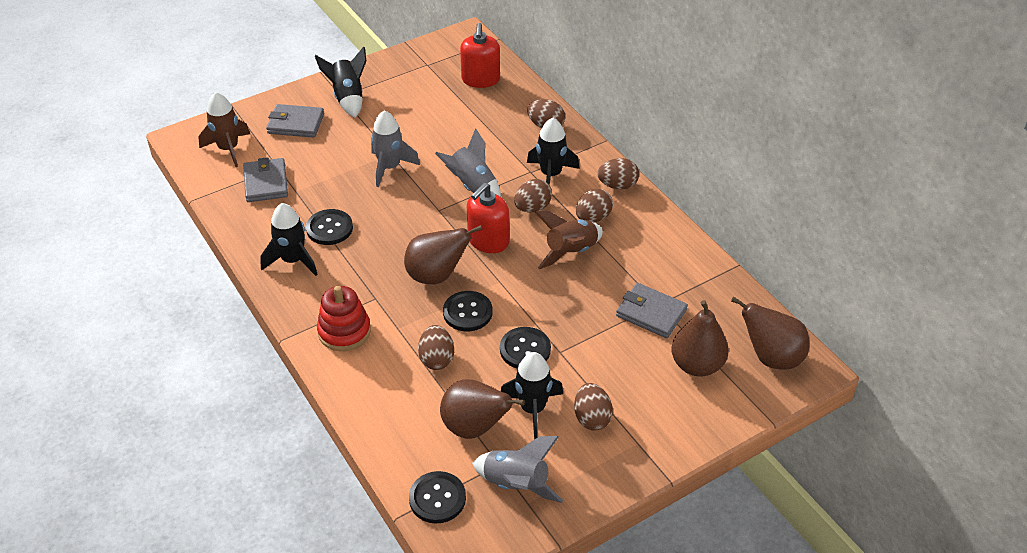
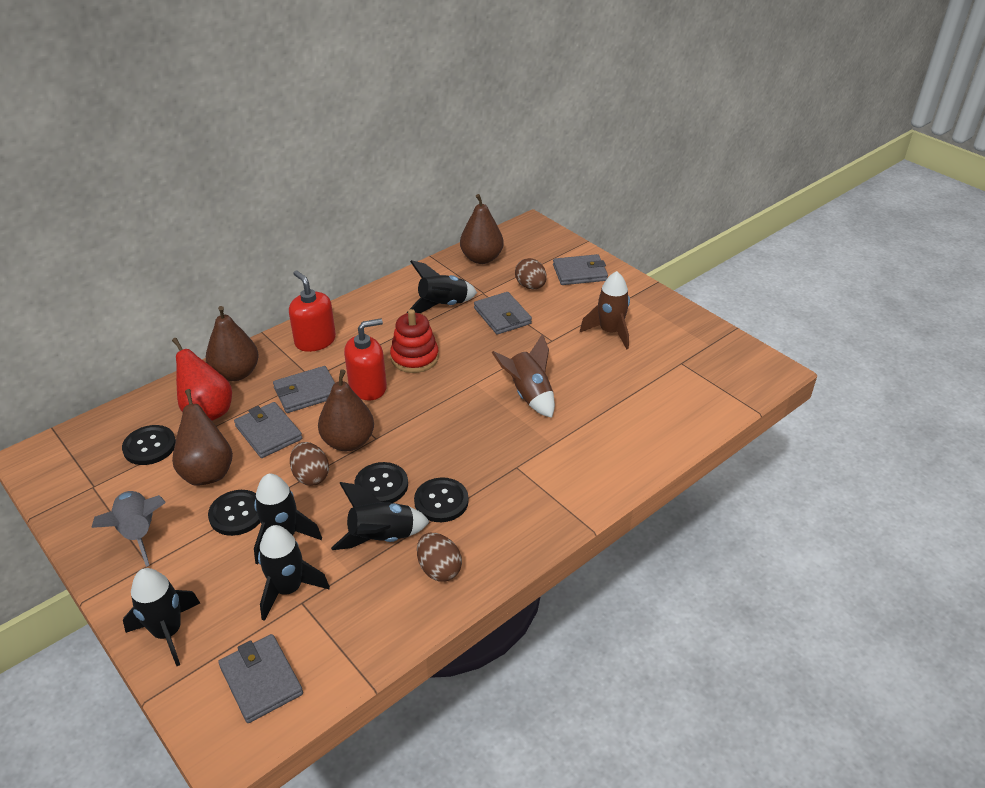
black rocket: 4 -> 5
brown egg: 6 -> 3
grey rocket: 3 -> 1
grey wallet: 3 -> 5
red pear: 0 -> 1

